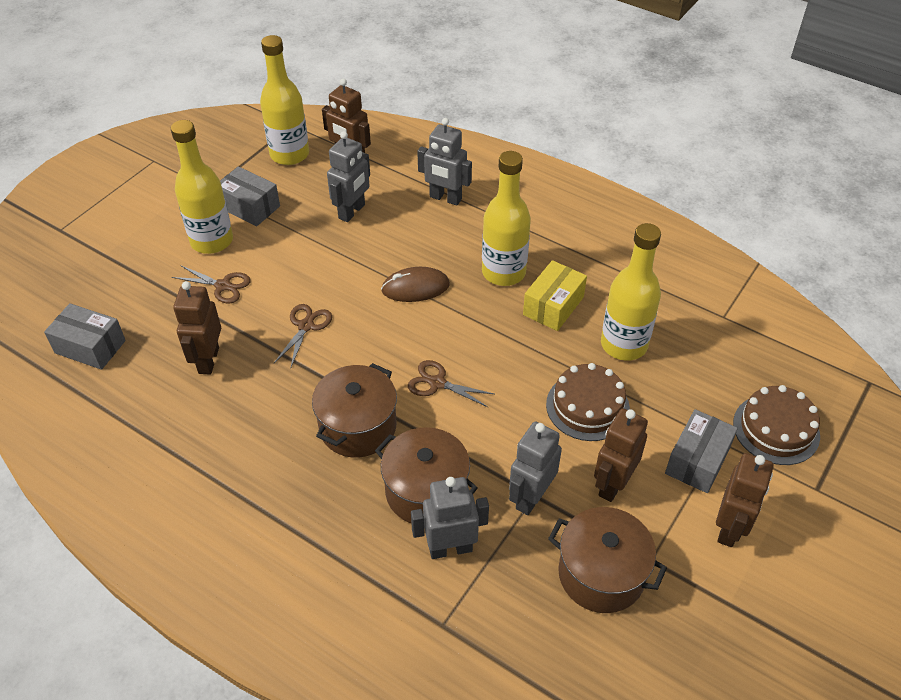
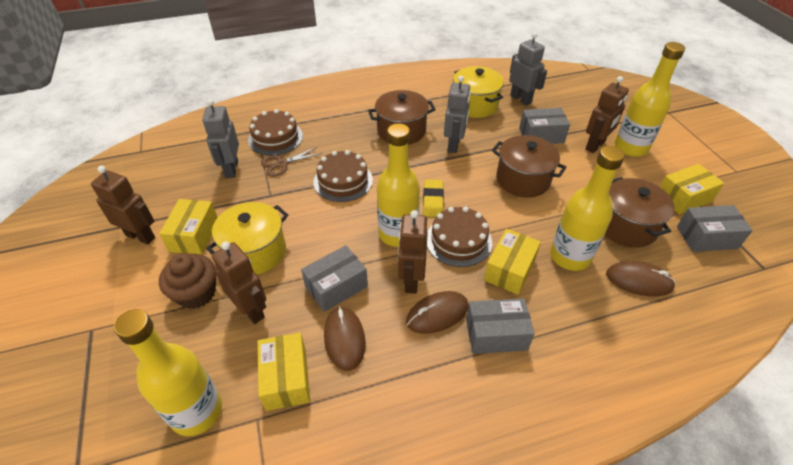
brown cake: 2 -> 3
brown cupcake: 0 -> 1
brown mouse: 1 -> 3
brown scissors: 3 -> 1
grey box: 3 -> 4
grey robot: 4 -> 3
yellow box: 1 -> 4
yellow eraser: 0 -> 1
yellow pot: 0 -> 2

